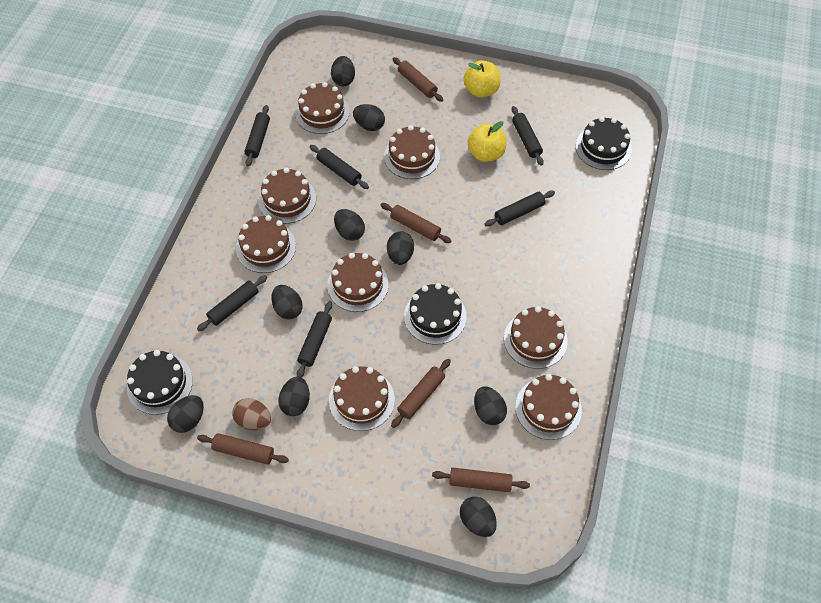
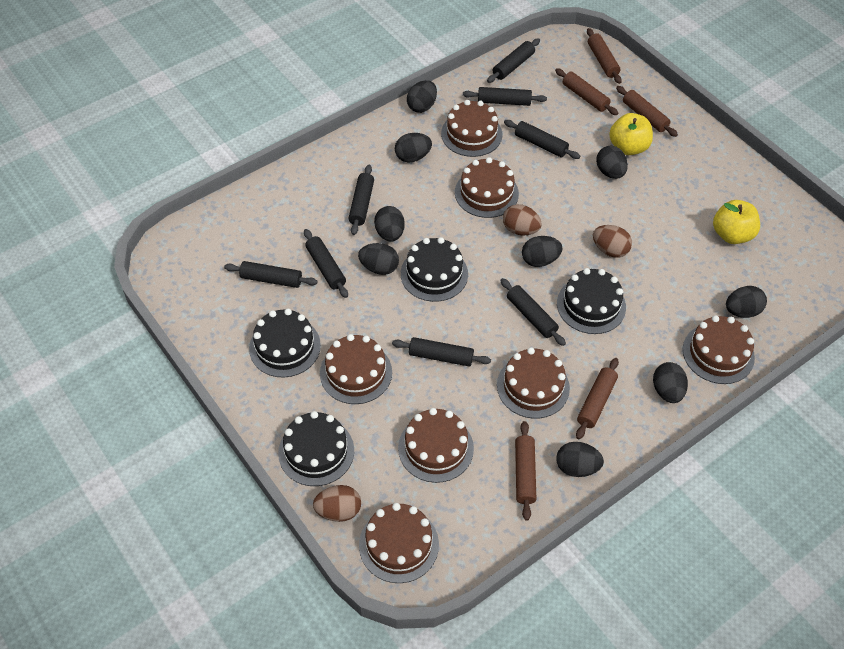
black cake: 3 -> 4
black rolling pin: 6 -> 8
brown cake: 8 -> 7
brown egg: 1 -> 3

